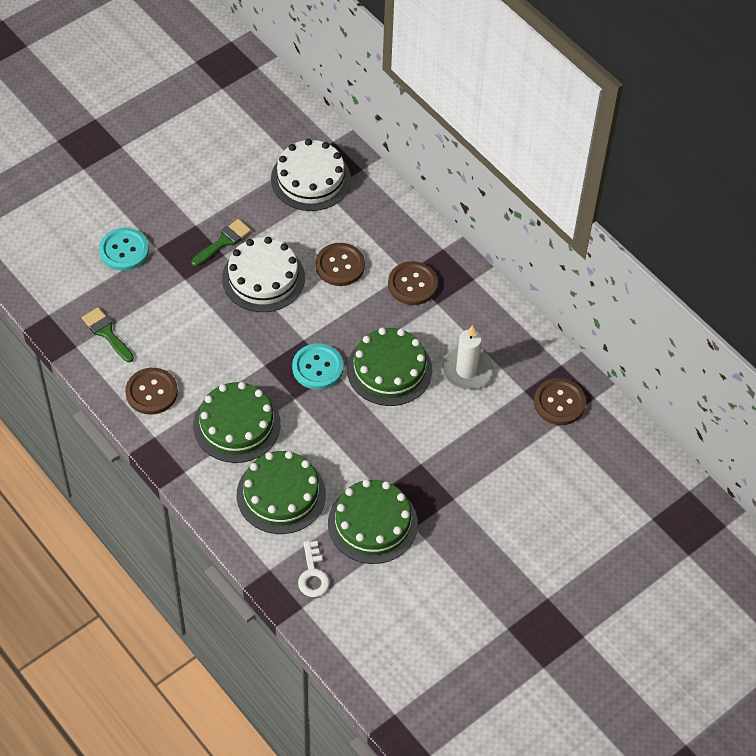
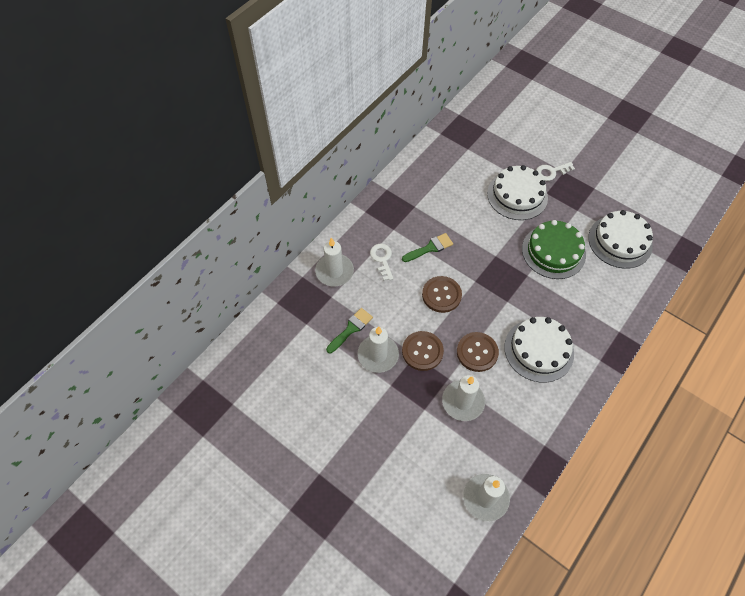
brown button: 4 -> 3
green cake: 4 -> 1
turquoise button: 2 -> 0
white cake: 2 -> 3
white candle: 1 -> 4
white key: 1 -> 2

